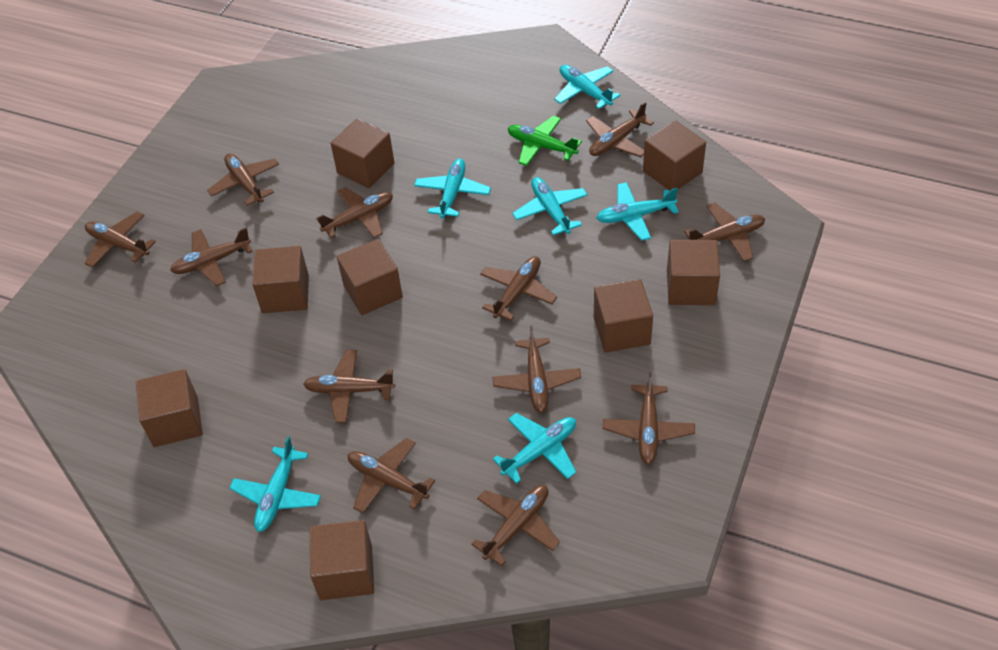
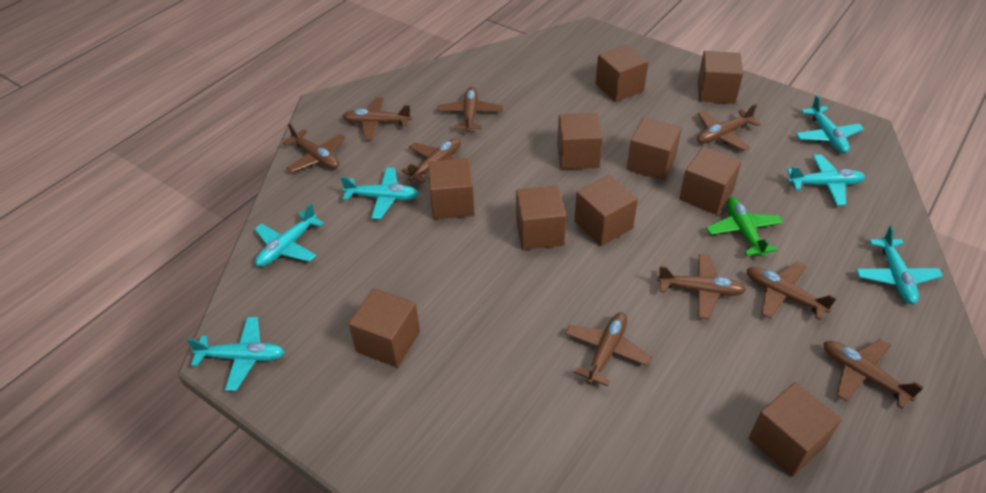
brown cube: 8 -> 10
brown plane: 12 -> 9

